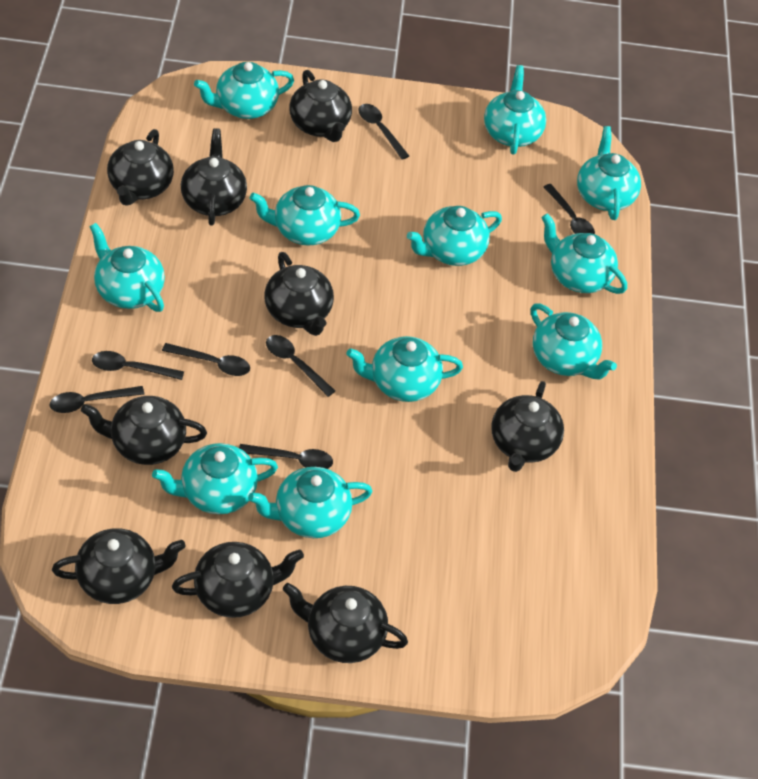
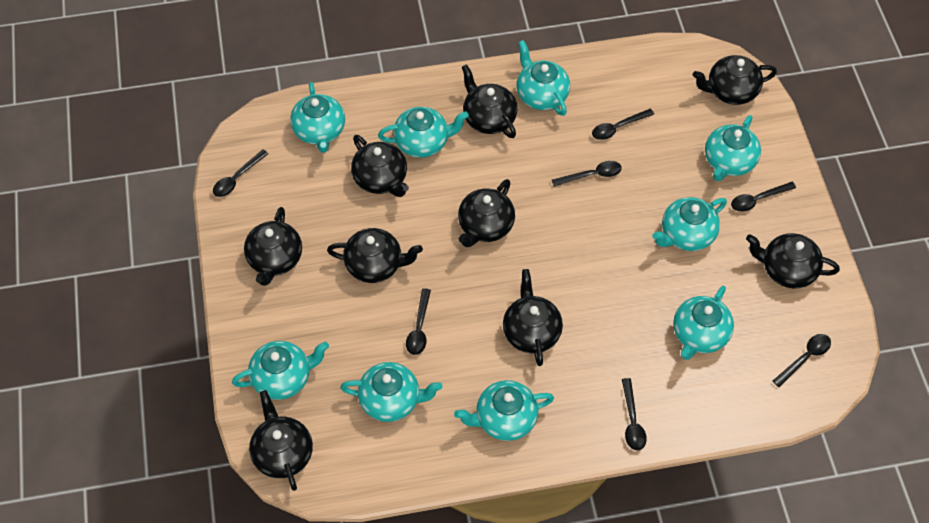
turquoise teapot: 11 -> 9

